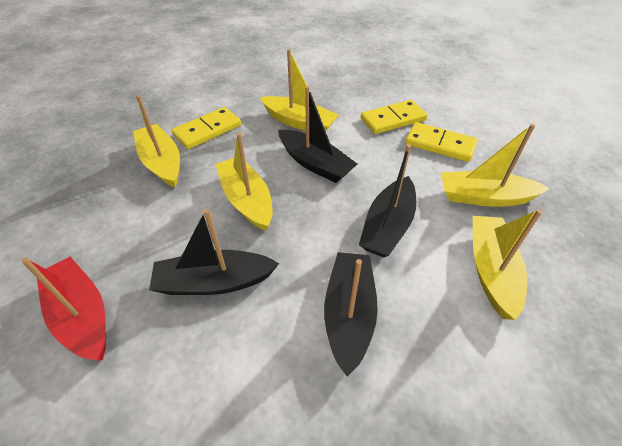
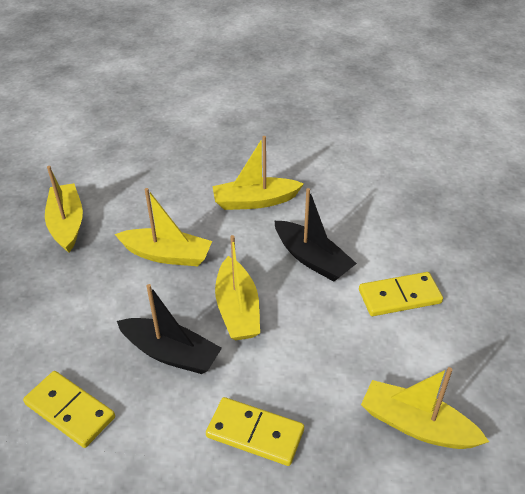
black boat: 4 -> 2
red boat: 1 -> 0

